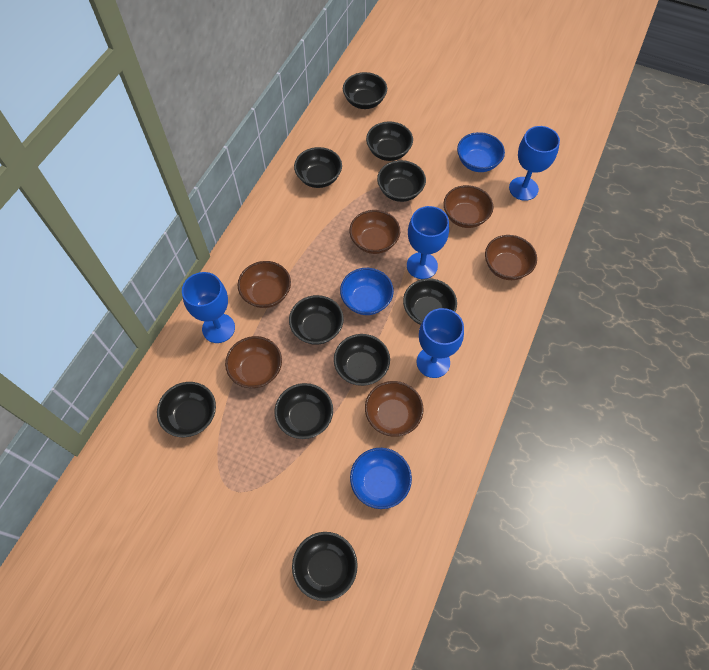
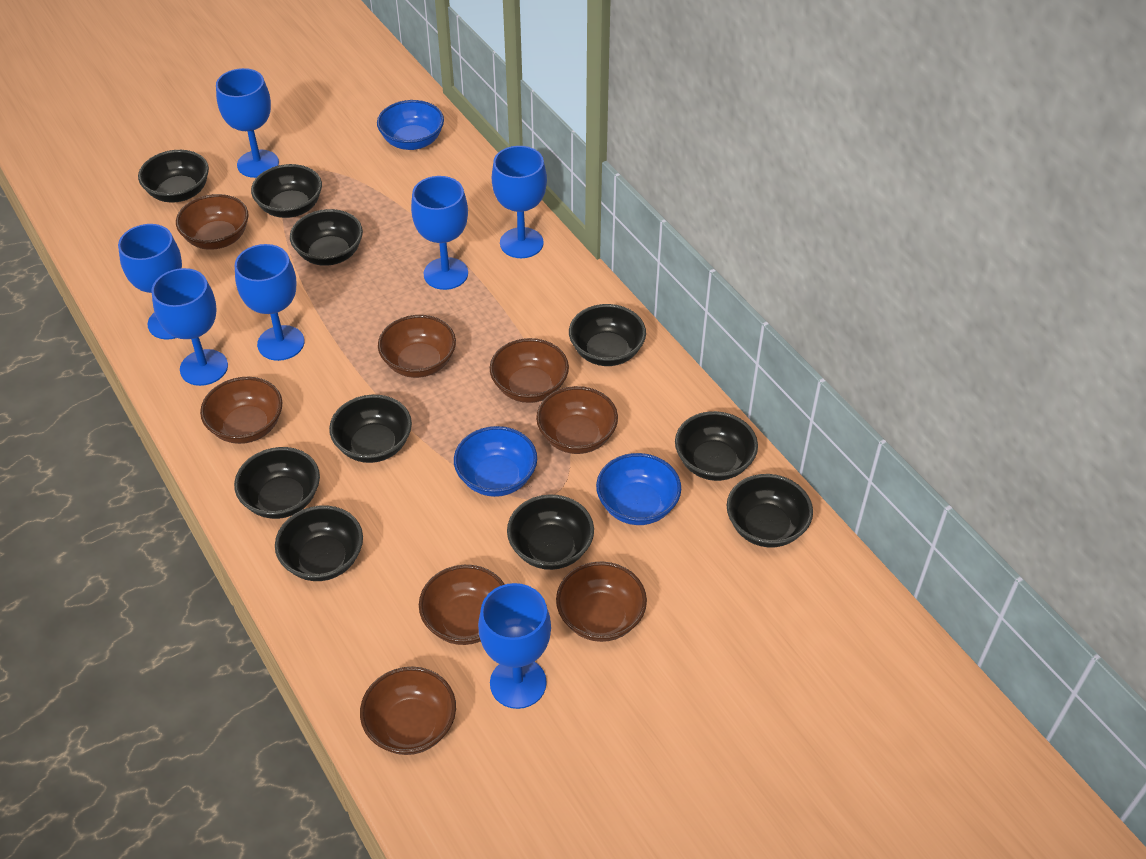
blue goblet: 4 -> 7
brown bowl: 6 -> 8

